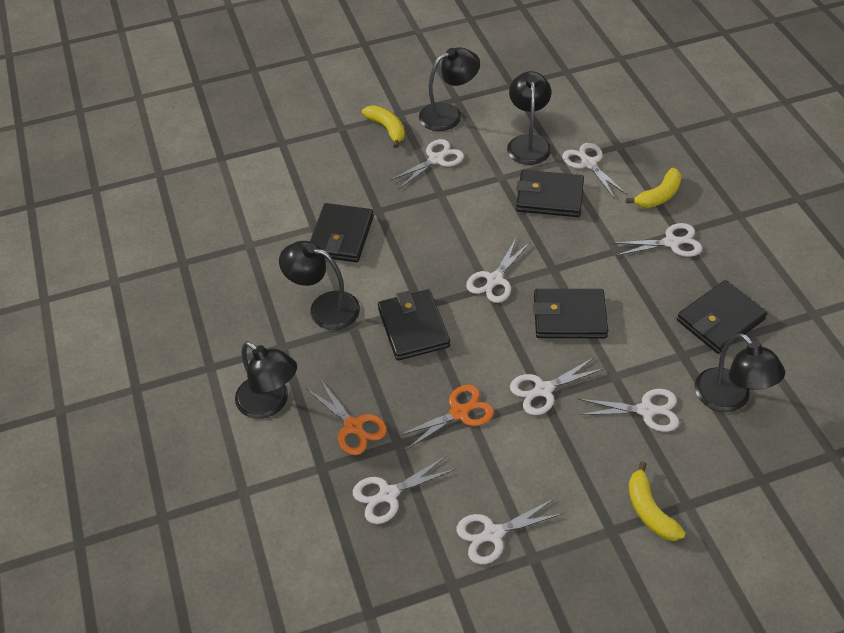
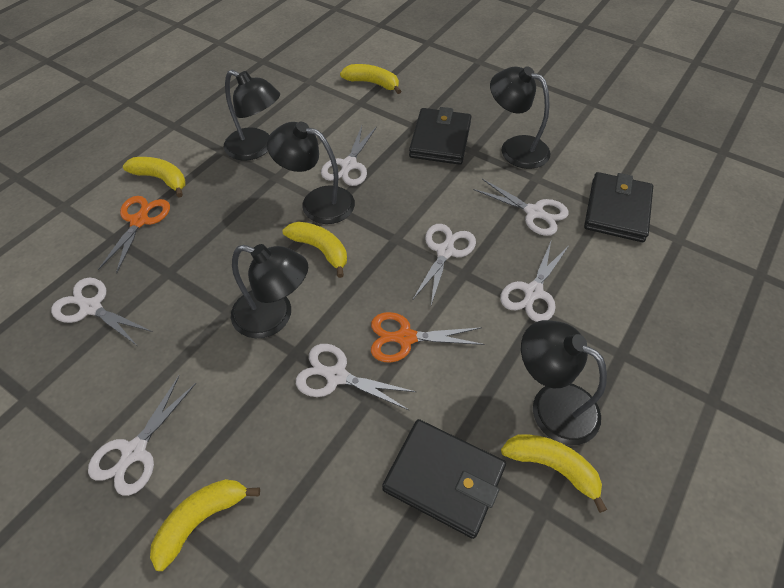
black wallet: 5 -> 3
white scissors: 8 -> 7
yellow banana: 3 -> 5

